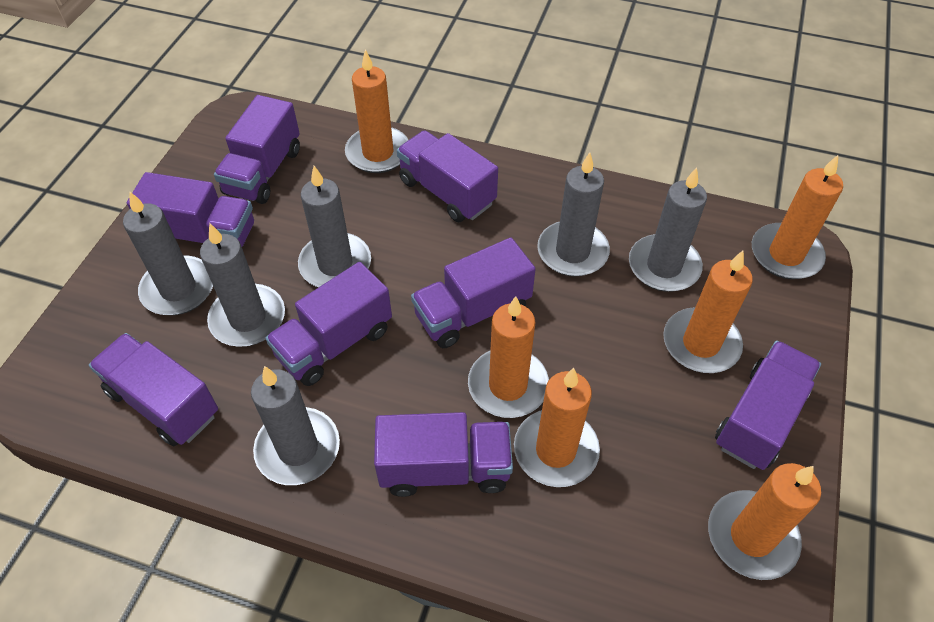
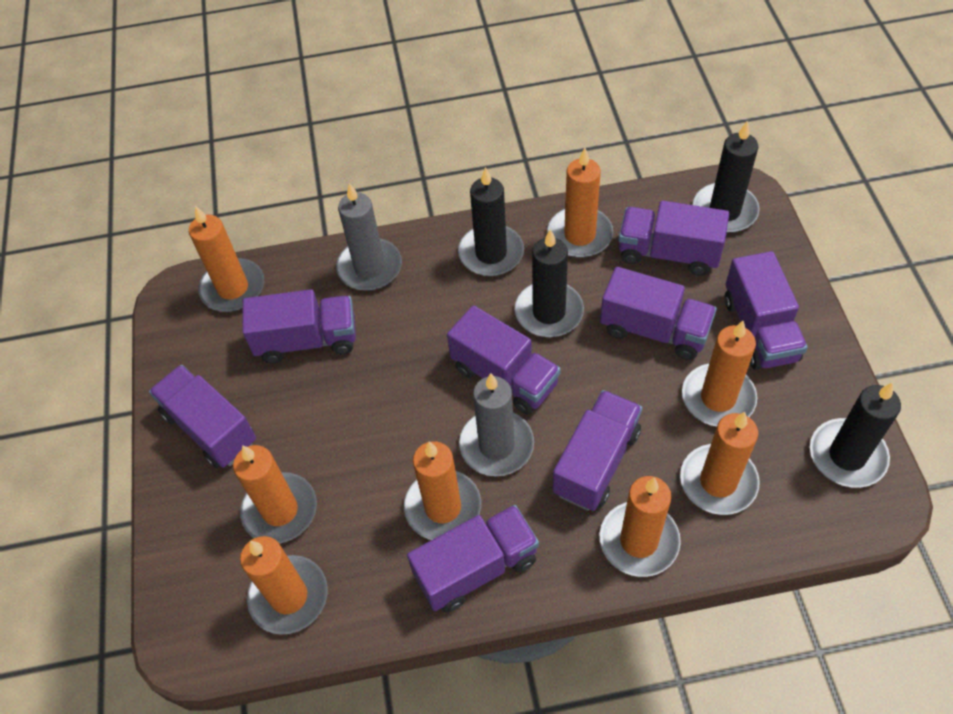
black candle: 0 -> 4
grey candle: 6 -> 2
orange candle: 6 -> 8

